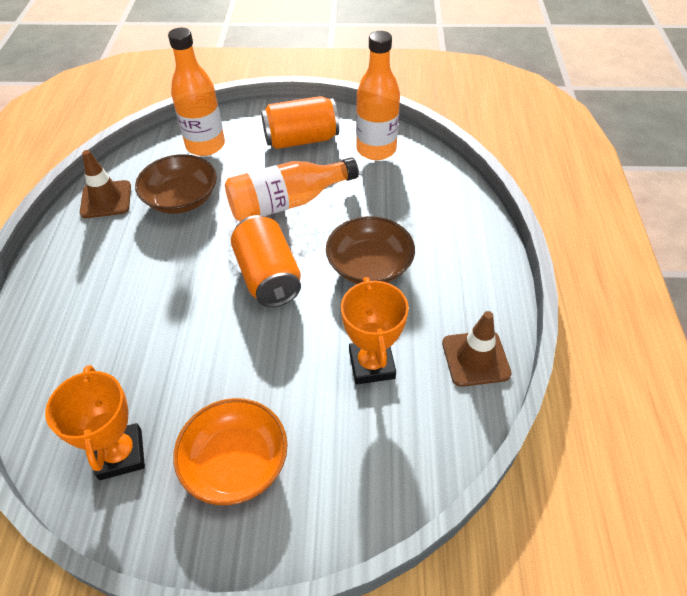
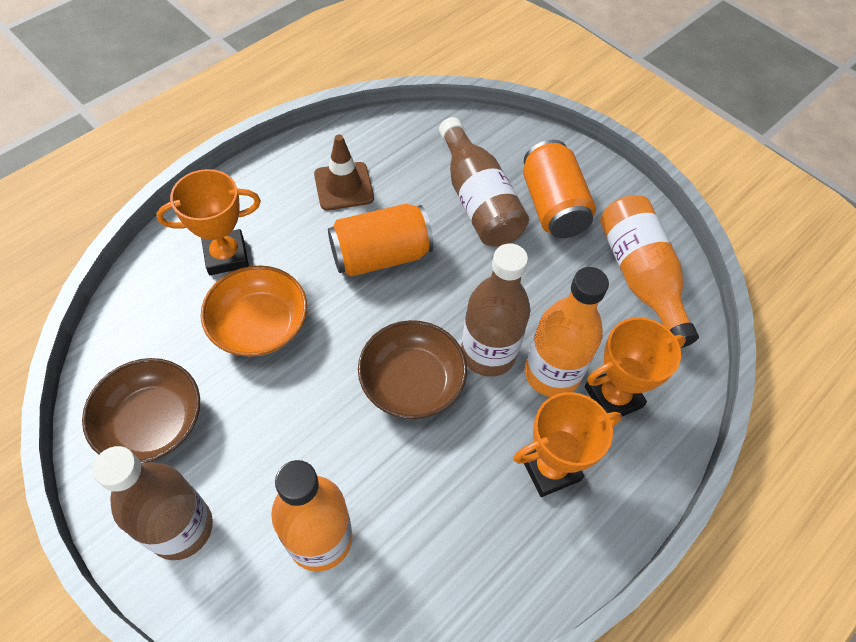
brown bottle: 0 -> 3
brown traffic cone: 2 -> 1
orange trophy: 2 -> 3

